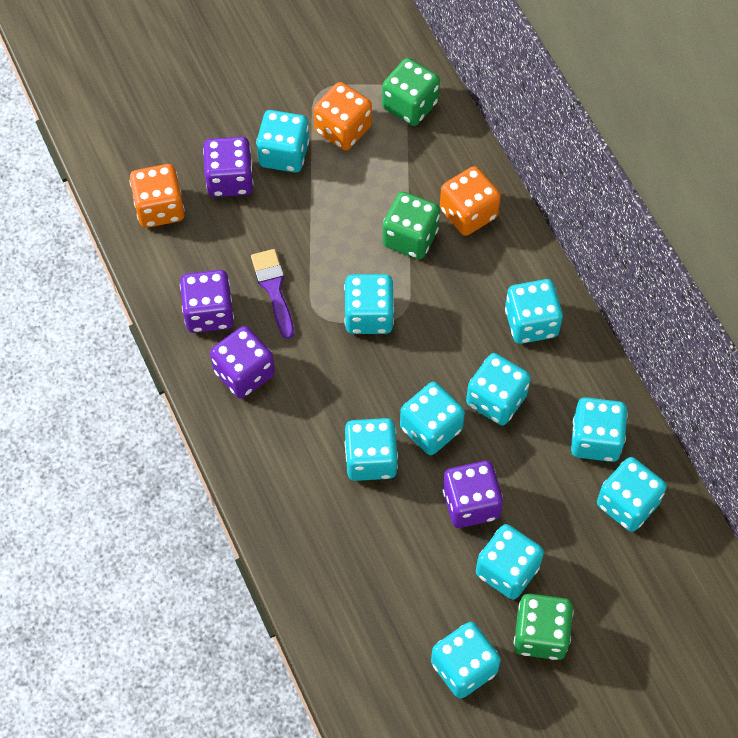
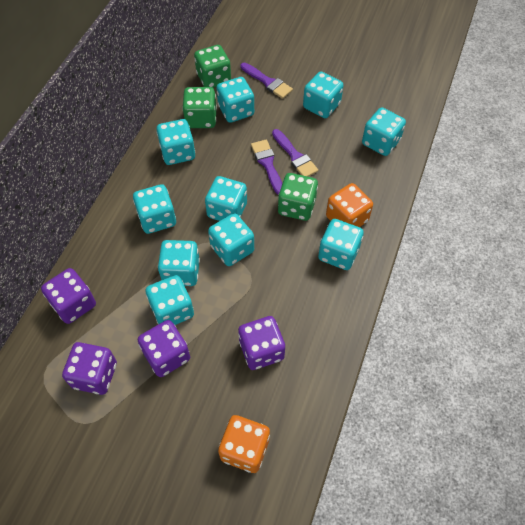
orange dice: 3 -> 2
purple brush: 1 -> 3

